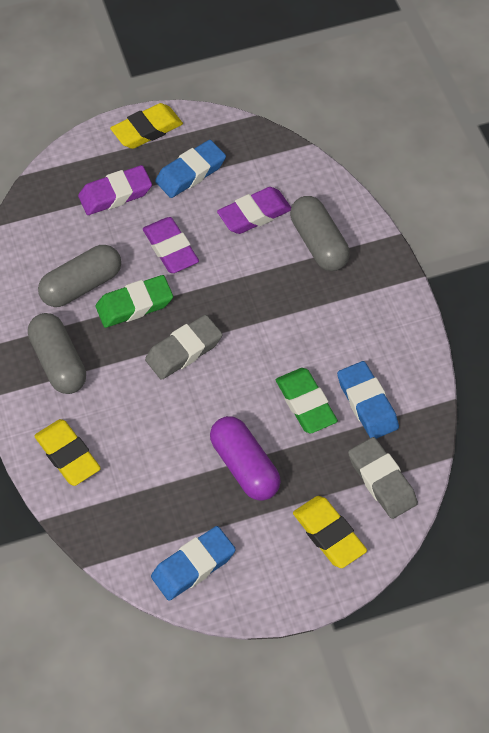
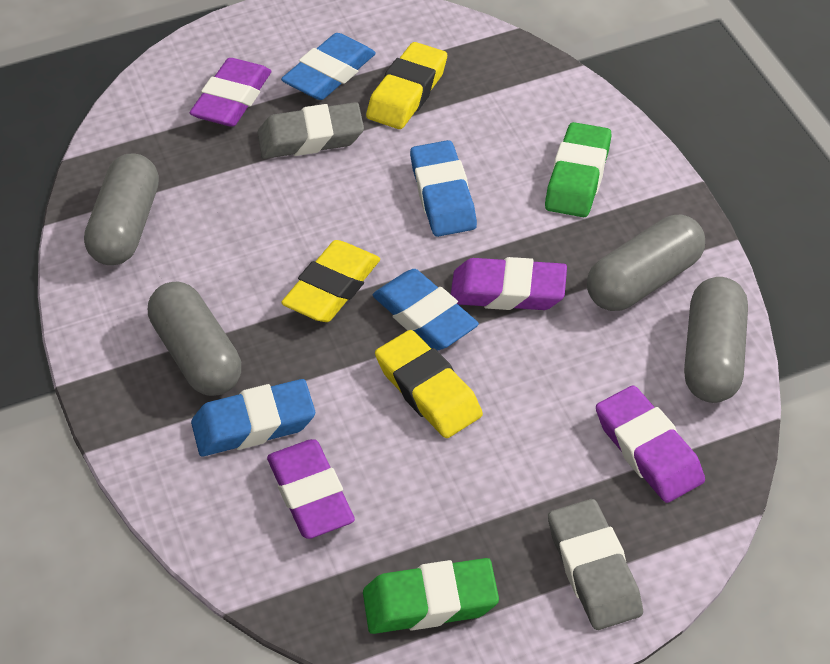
blue eraser: 3 -> 4
grey capsule: 3 -> 4
purple capsule: 1 -> 0
purple eraser: 3 -> 4

